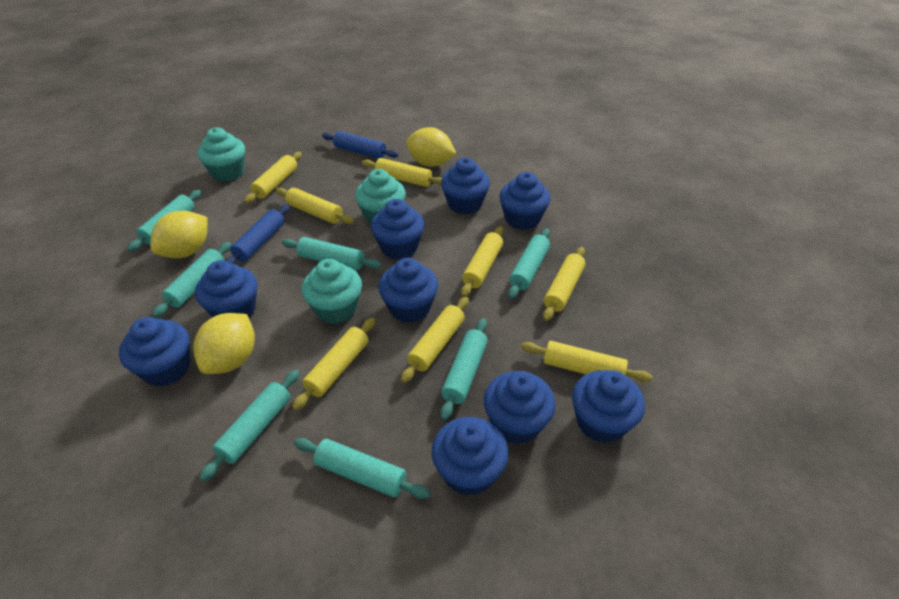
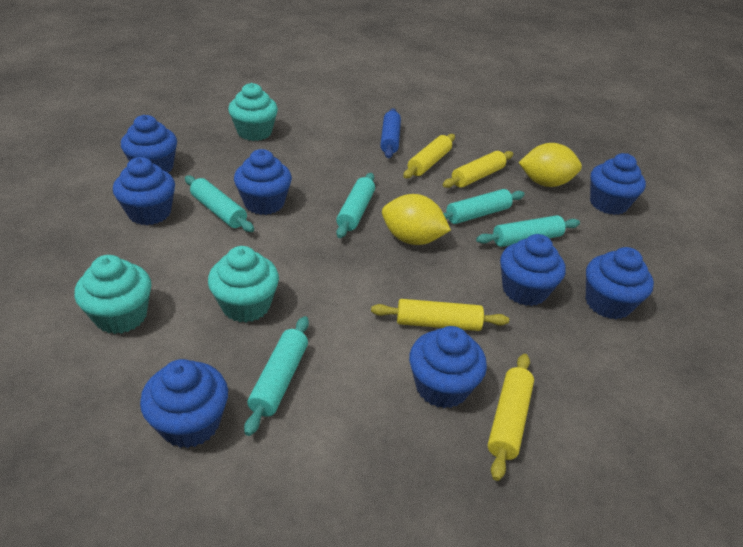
blue cupcake: 9 -> 8
blue rolling pin: 2 -> 1
turquoise rolling pin: 7 -> 5
yellow lemon: 3 -> 2
yellow rolling pin: 8 -> 4

